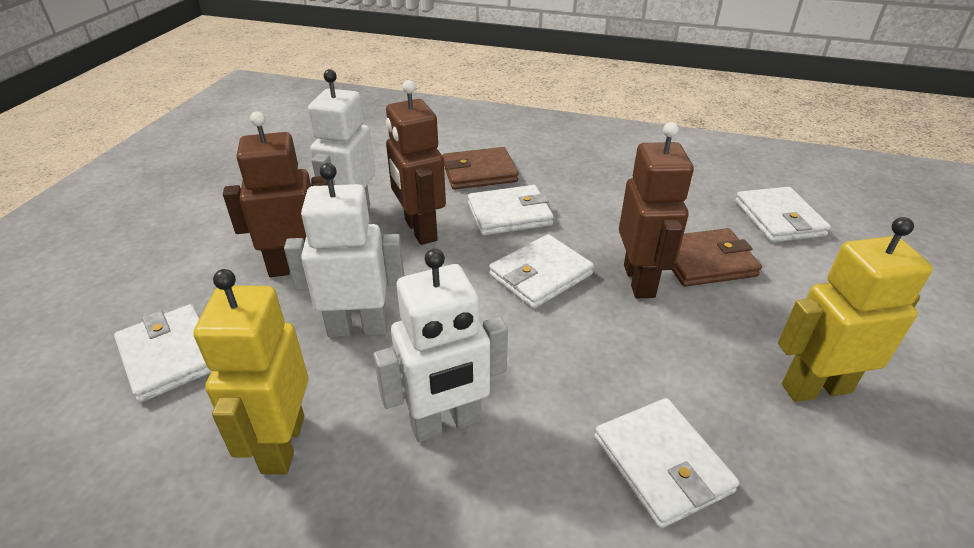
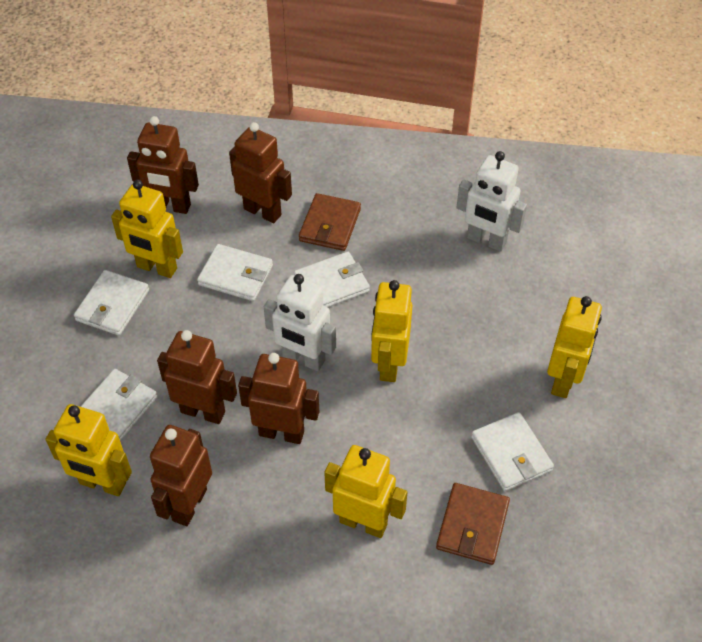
brown robot: 3 -> 5
white robot: 3 -> 2
yellow robot: 2 -> 5

